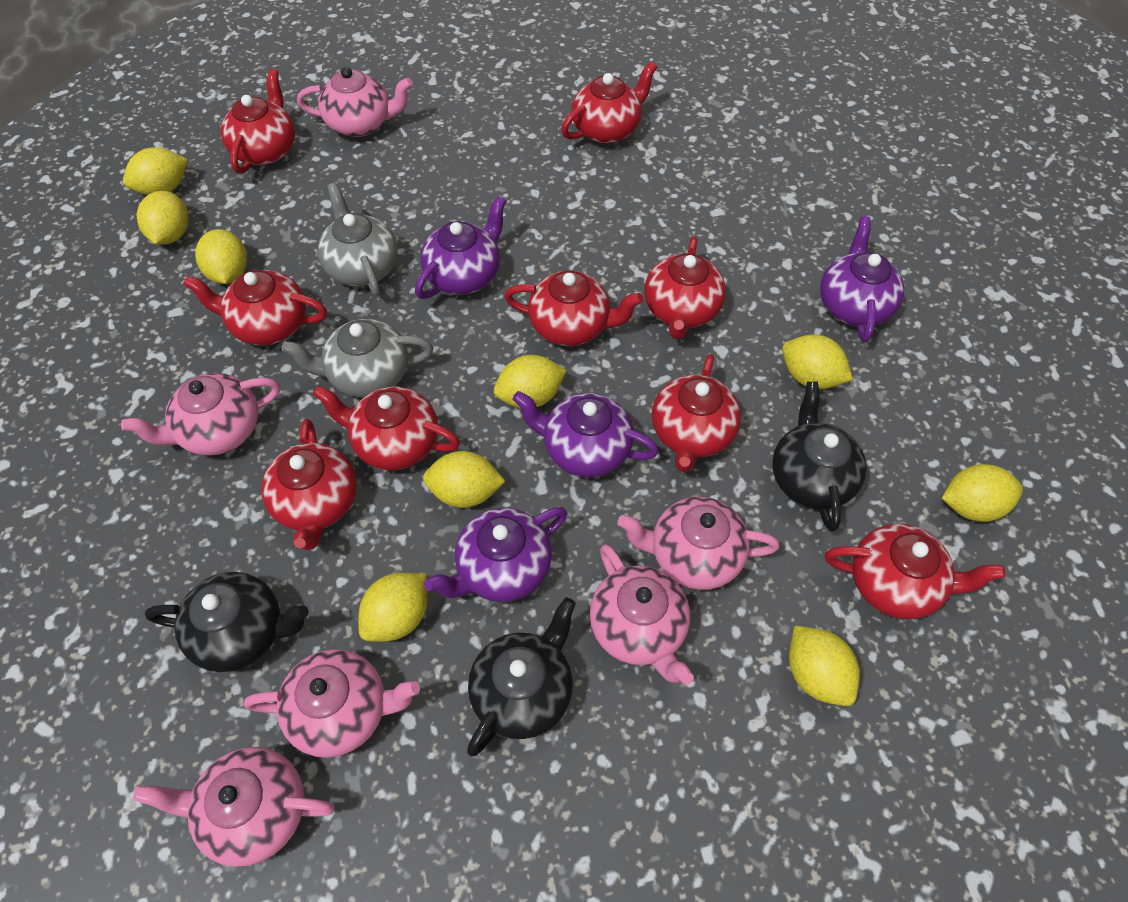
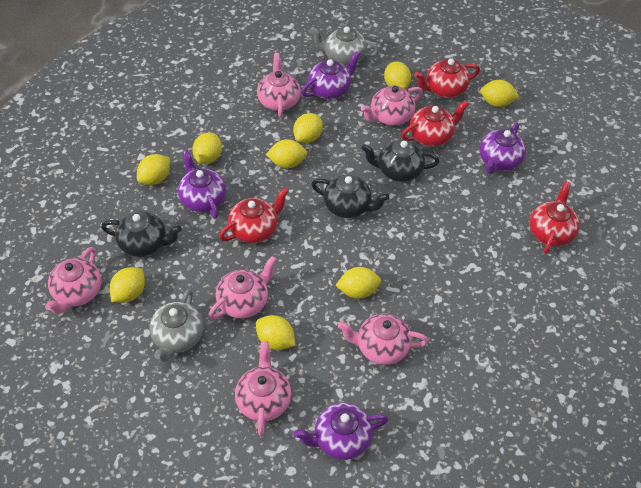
red teapot: 9 -> 4

